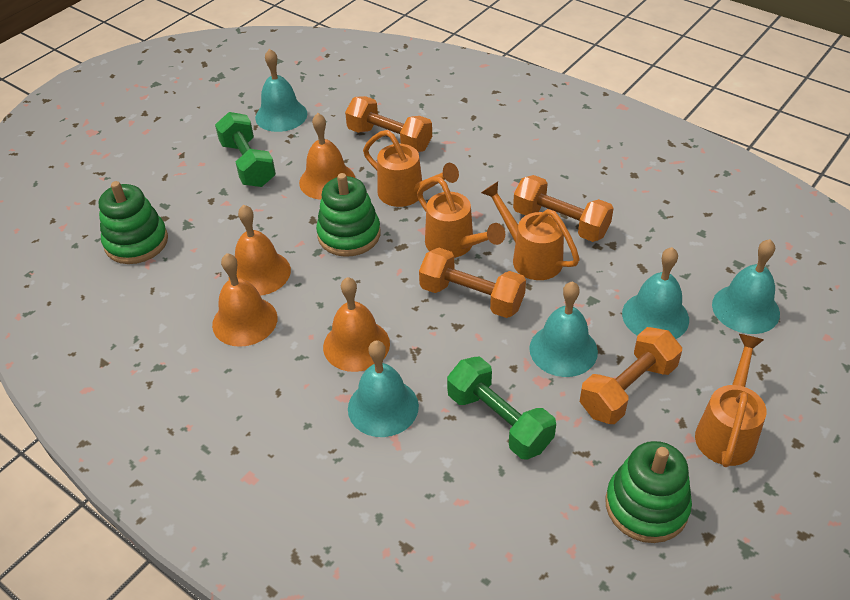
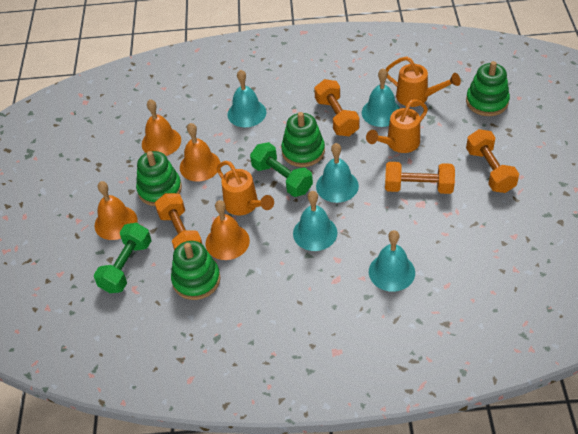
green stacking toy: 3 -> 4
orange watering can: 4 -> 3

